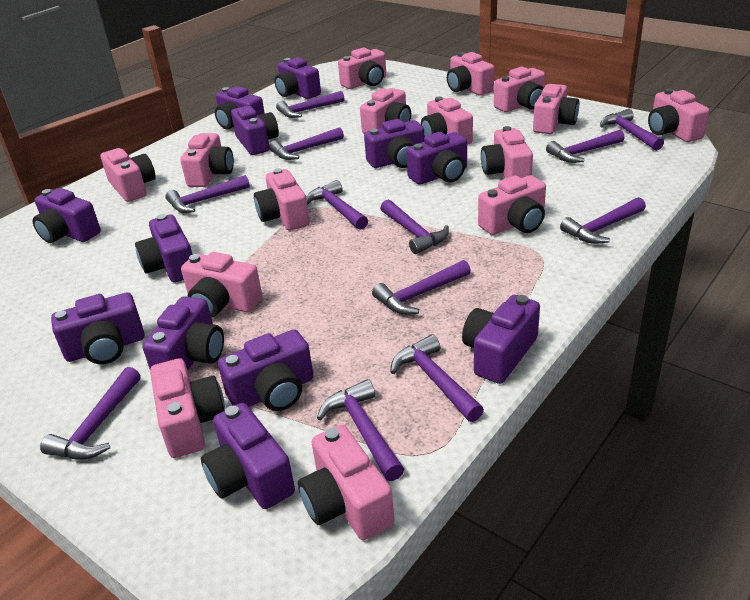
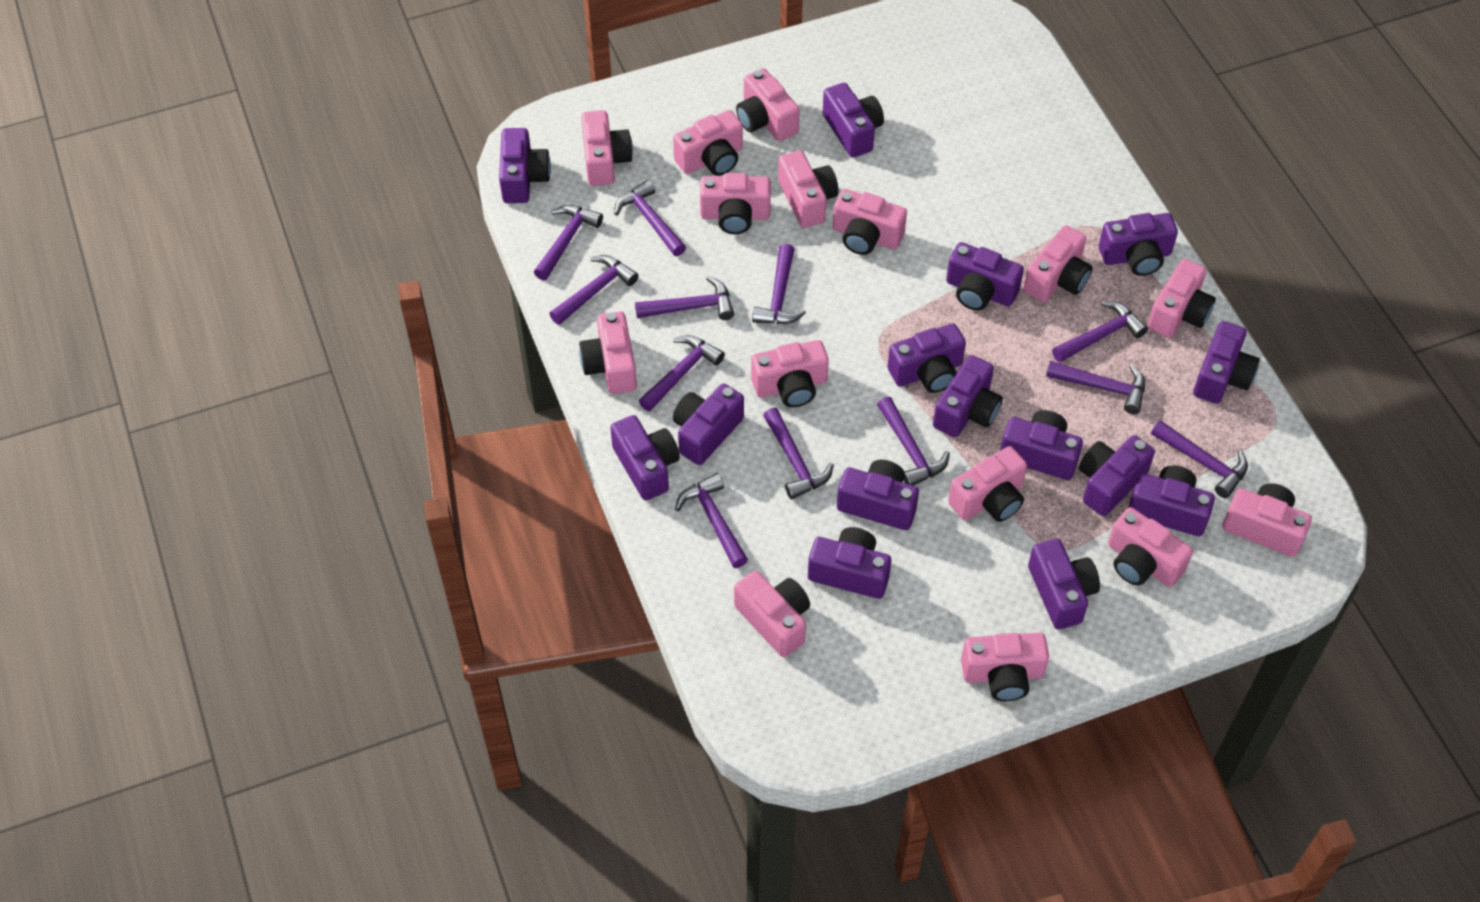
purple camera: 12 -> 15

